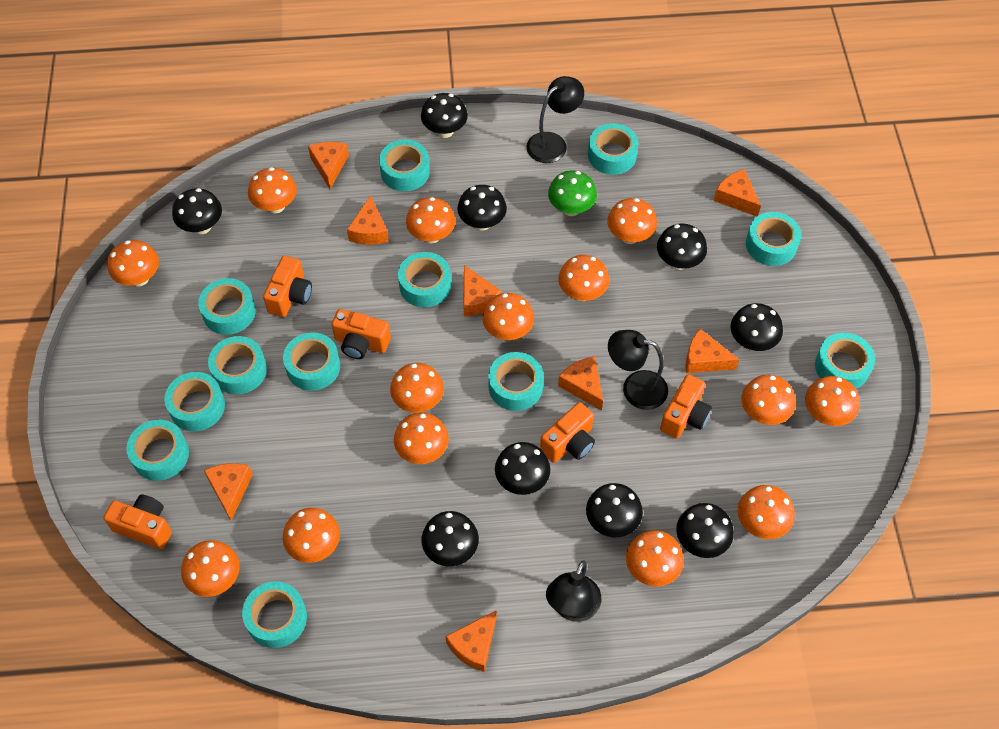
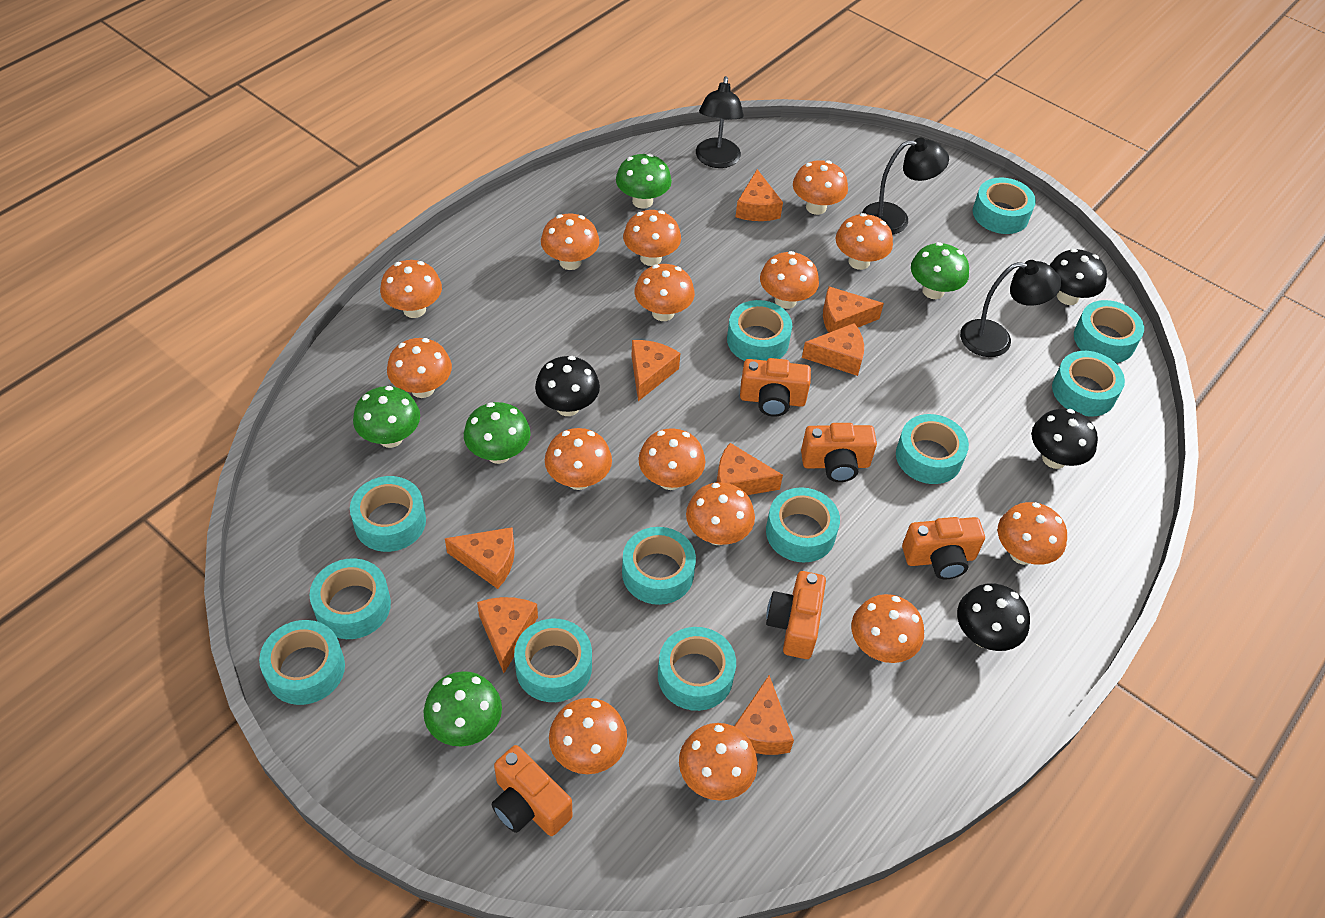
black mushroom: 9 -> 4
green mushroom: 1 -> 5
orange mushroom: 14 -> 15

